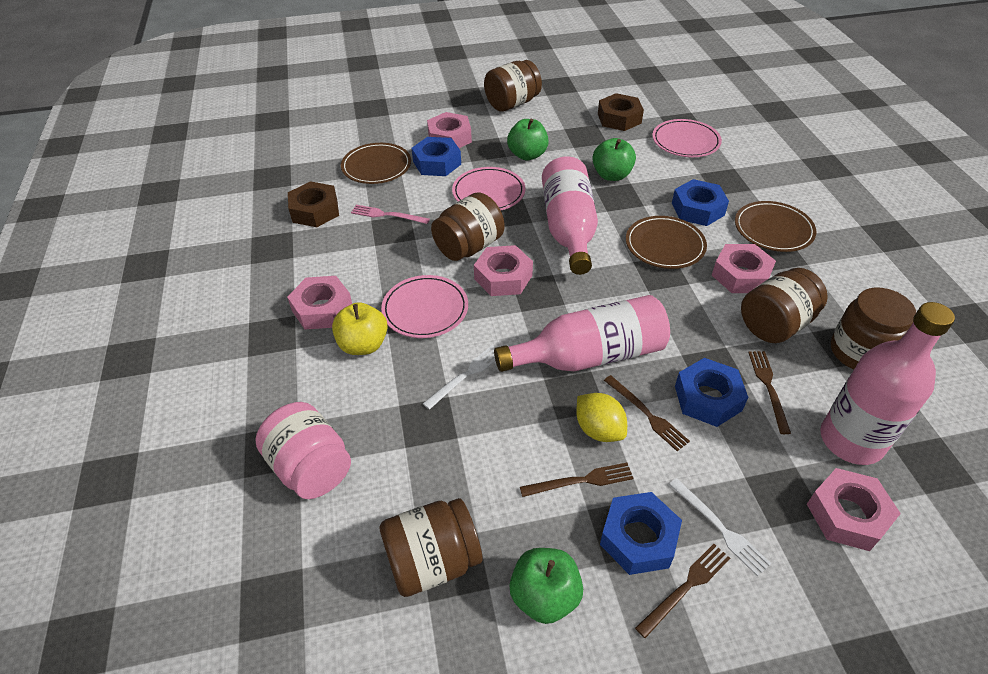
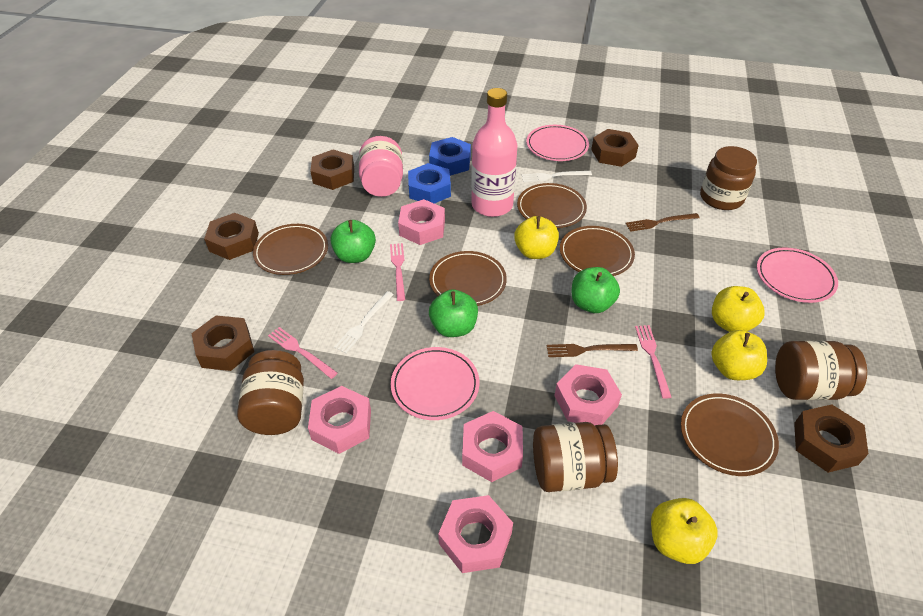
blue nut: 4 -> 2
brown fork: 4 -> 2
brown jar: 5 -> 4
brown nut: 2 -> 5
brown plate: 3 -> 5
pink bottle: 3 -> 1
pink fork: 1 -> 3
yellow apple: 1 -> 4
yellow lemon: 1 -> 0

